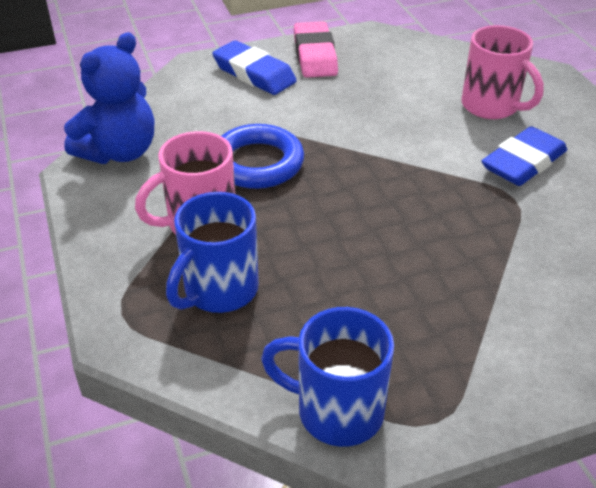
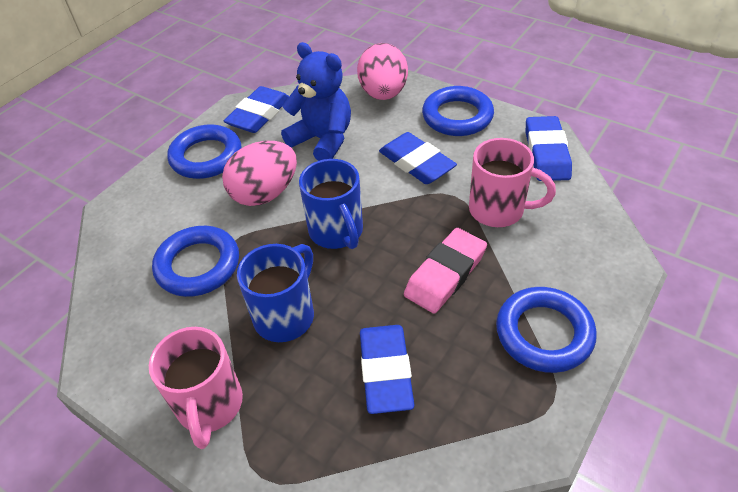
blue eraser: 2 -> 4
blue ring: 1 -> 4
pink egg: 0 -> 2

